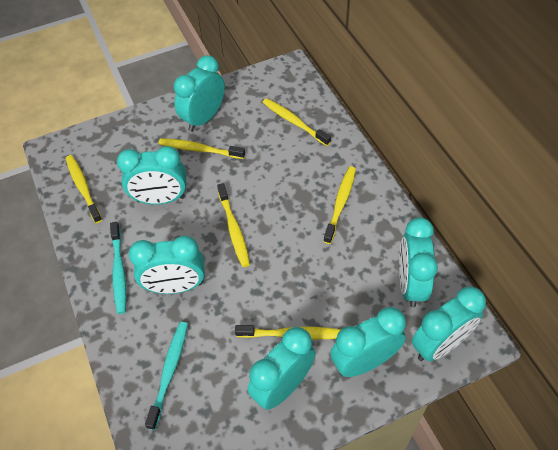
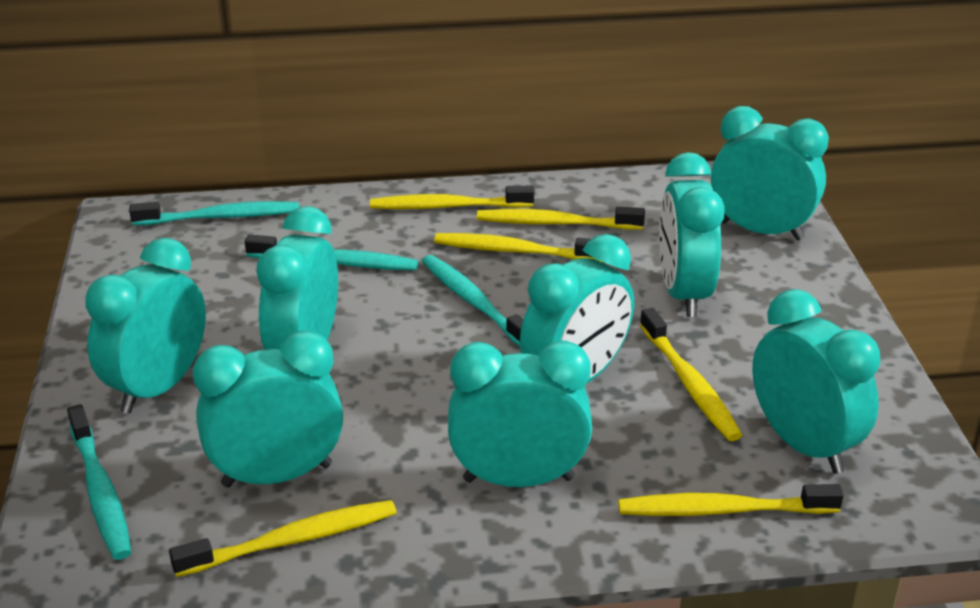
turquoise clock: 7 -> 8
turquoise toothbrush: 2 -> 4

